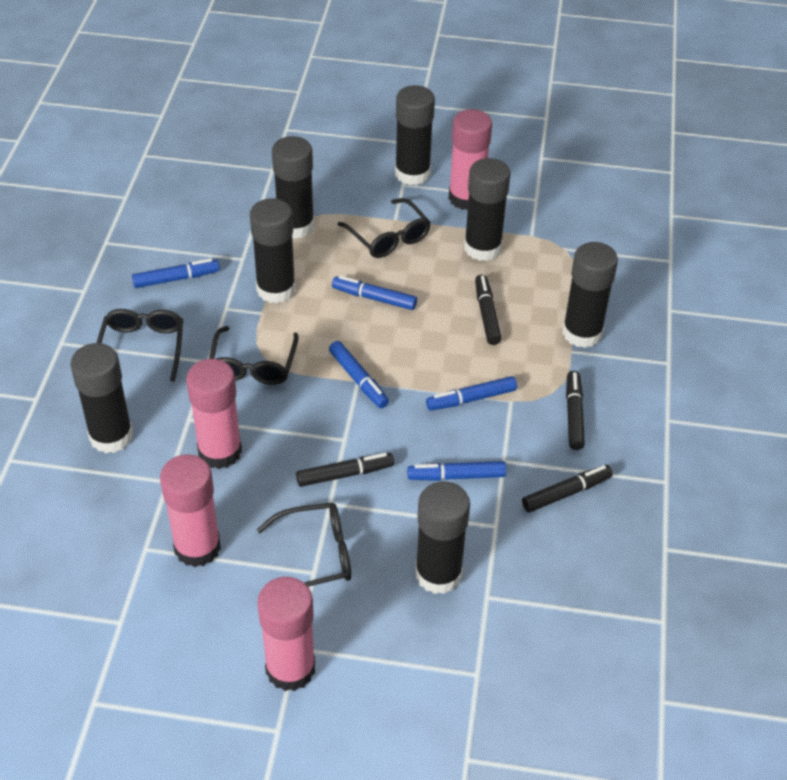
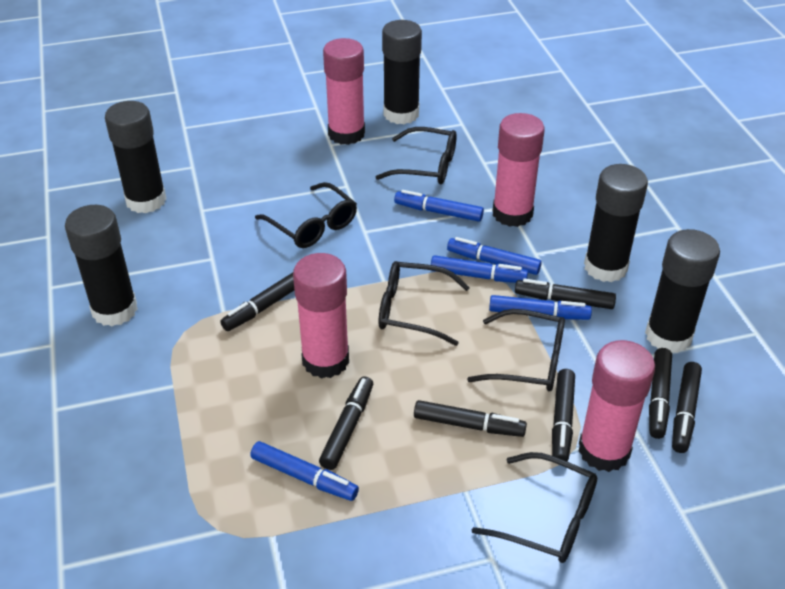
black glasses: 4 -> 5
black glue stick: 7 -> 5
black marker: 4 -> 7

